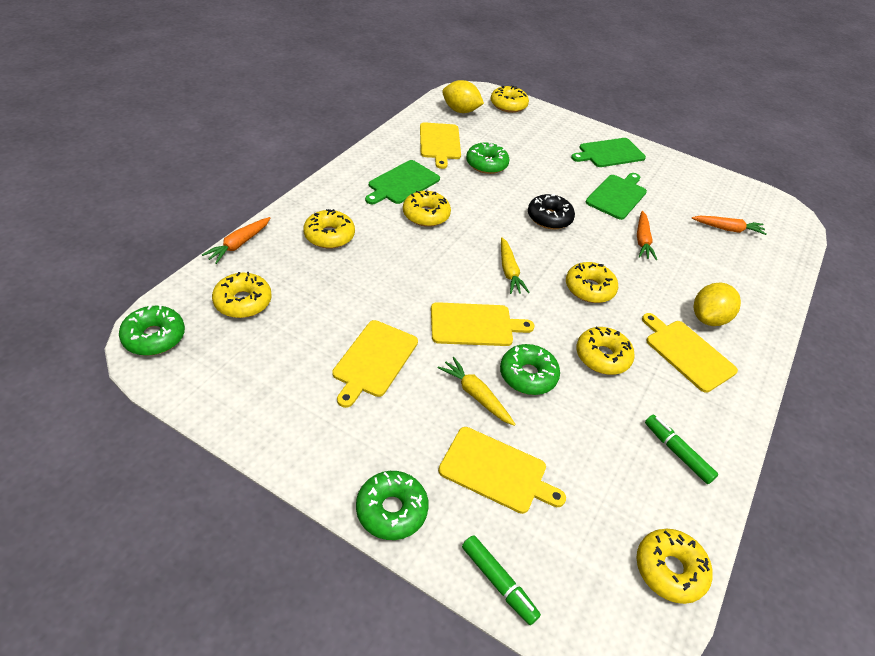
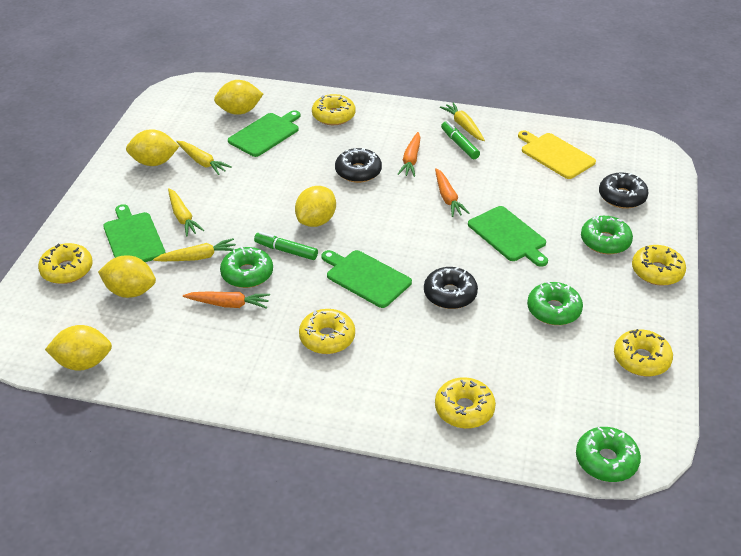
black donut: 1 -> 3
green cutting board: 3 -> 4
yellow carrot: 2 -> 4
yellow cutting board: 5 -> 1
yellow donut: 7 -> 6
yellow lemon: 2 -> 5

